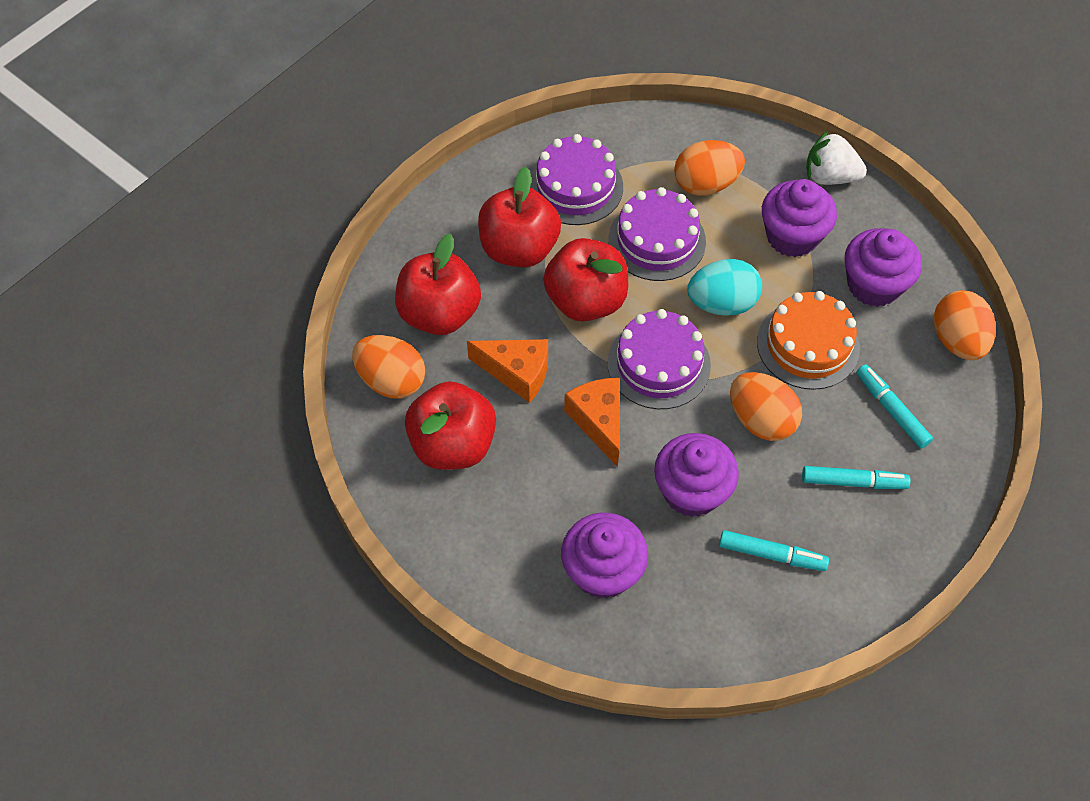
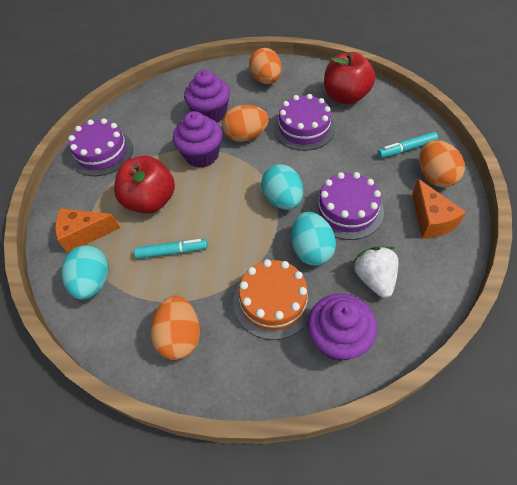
purple cupcake: 4 -> 3
red apple: 4 -> 2
turquoise egg: 1 -> 3
turquoise marker: 3 -> 2

